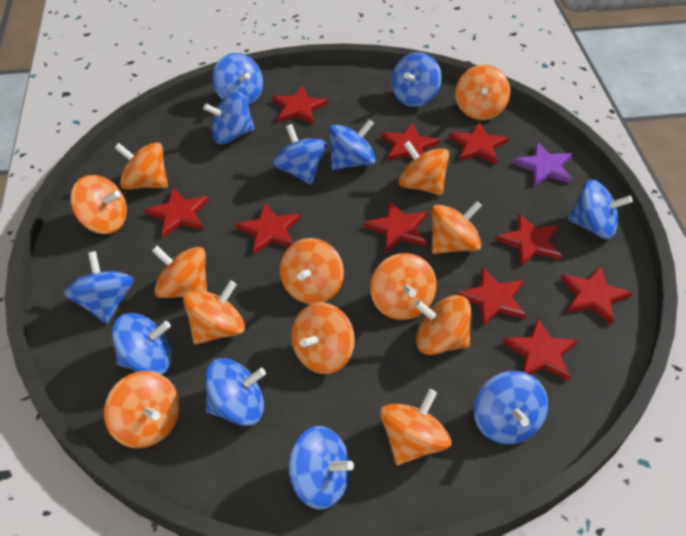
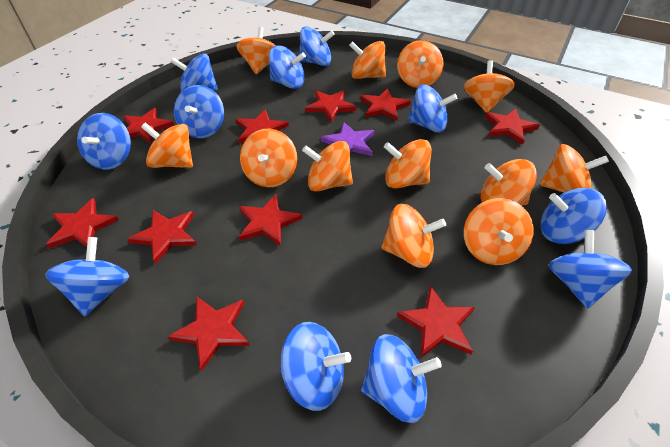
orange spinning top: 13 -> 12

